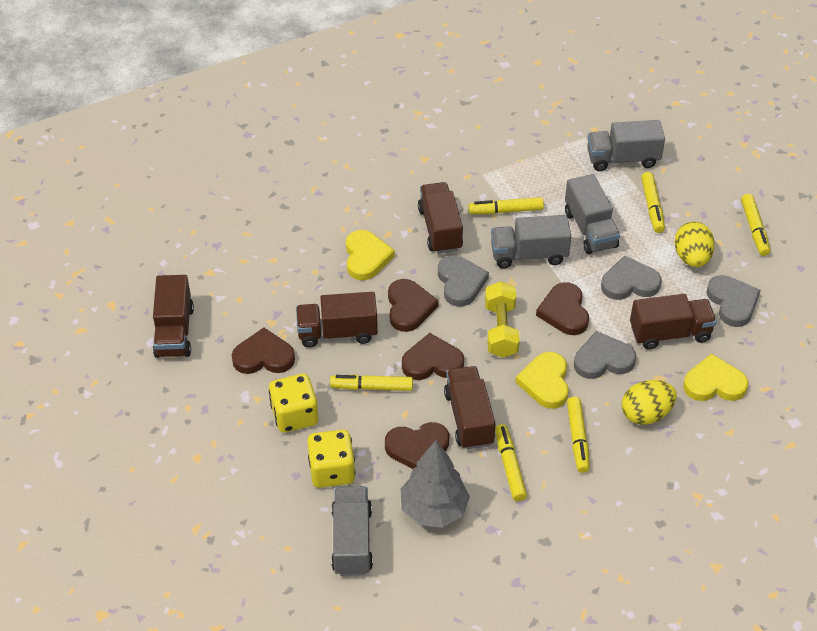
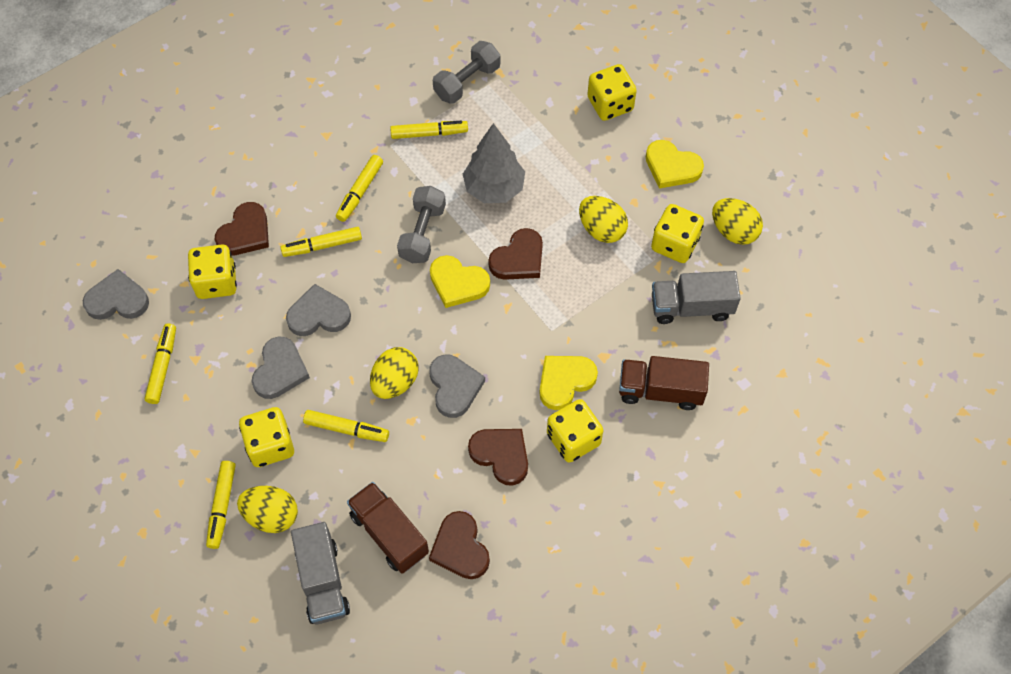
brown heart: 5 -> 4
brown truck: 5 -> 2
grey dumbbell: 0 -> 2
grey truck: 4 -> 2
yellow dice: 2 -> 5
yellow dumbbell: 1 -> 0
yellow egg: 2 -> 4

